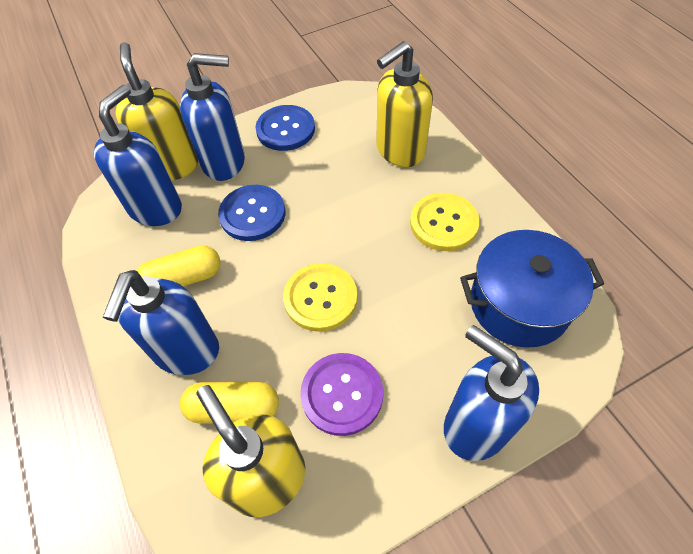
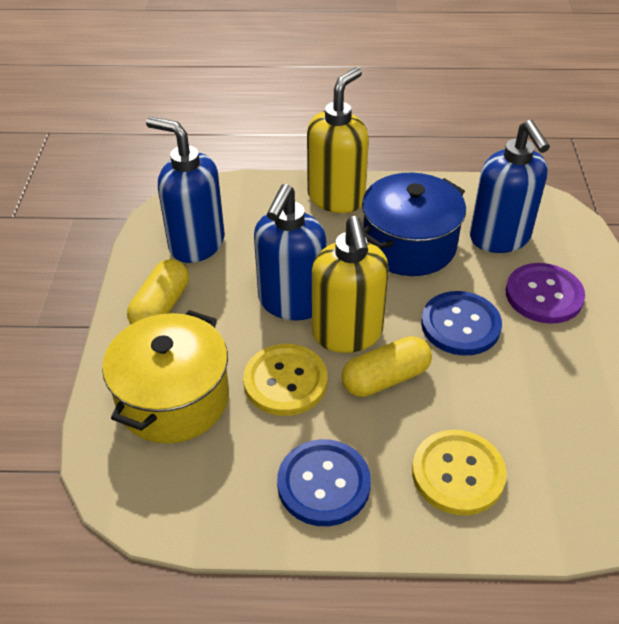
blue soap dispenser: 4 -> 3
yellow pot: 0 -> 1
yellow soap dispenser: 3 -> 2

